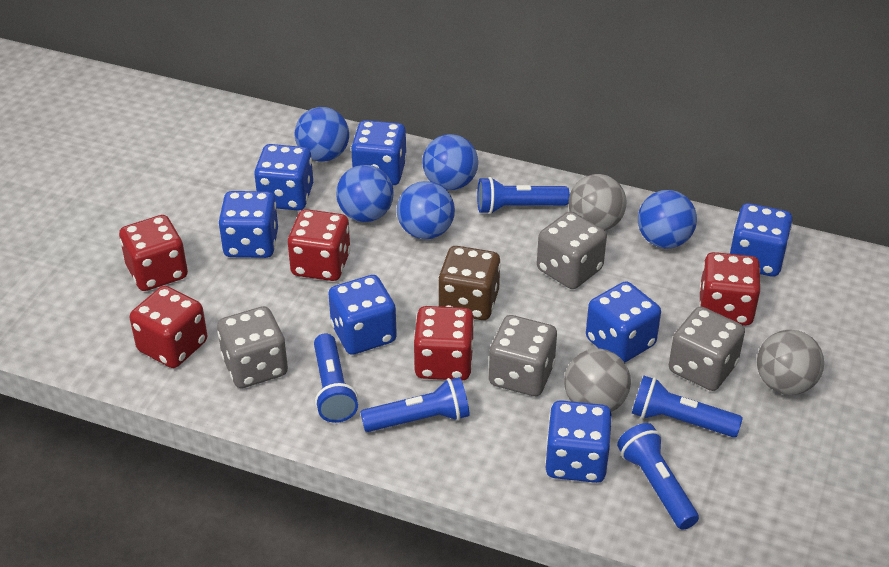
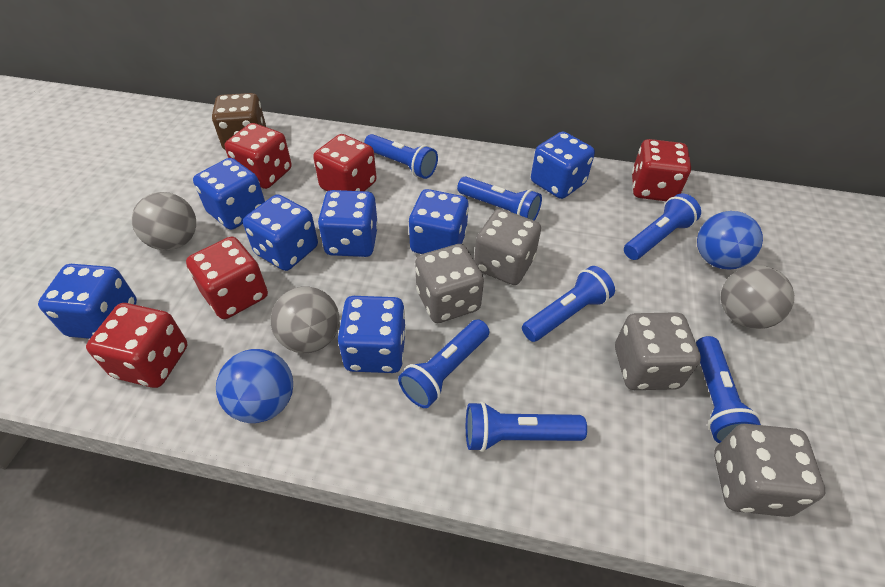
blue ball: 5 -> 2
blue flashlight: 5 -> 7

